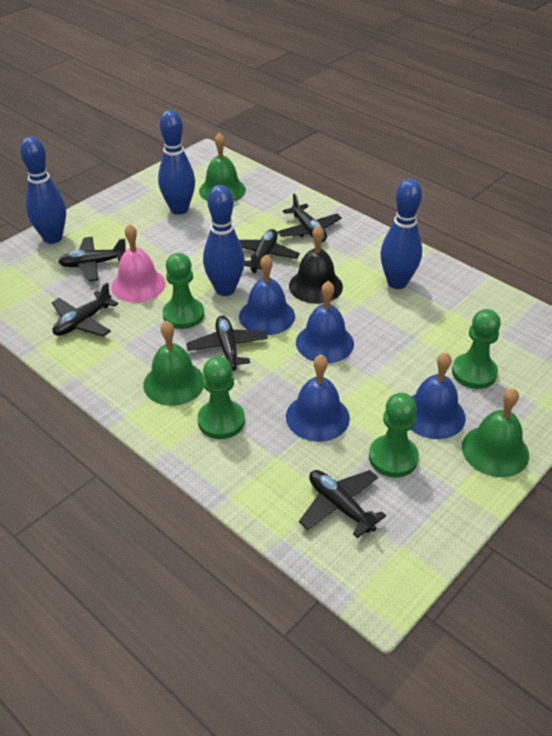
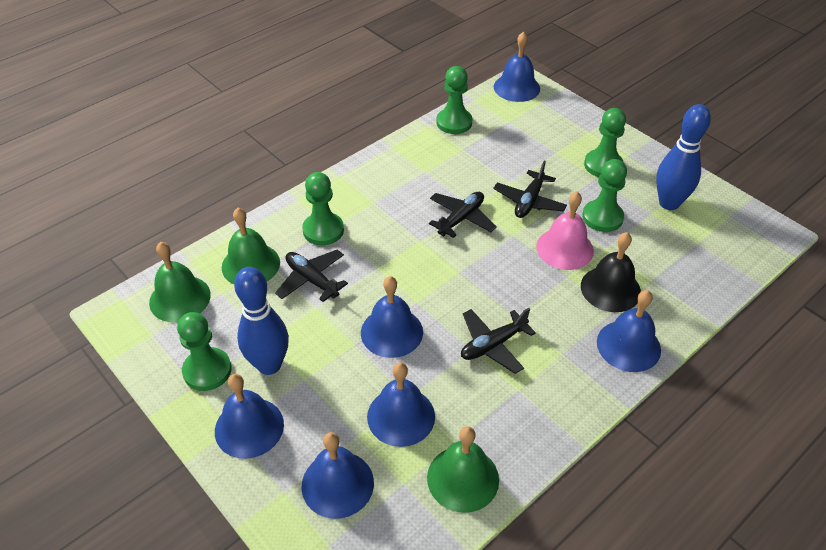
black plane: 6 -> 4
blue bell: 4 -> 6
blue bowling pin: 4 -> 2
green pawn: 4 -> 5

